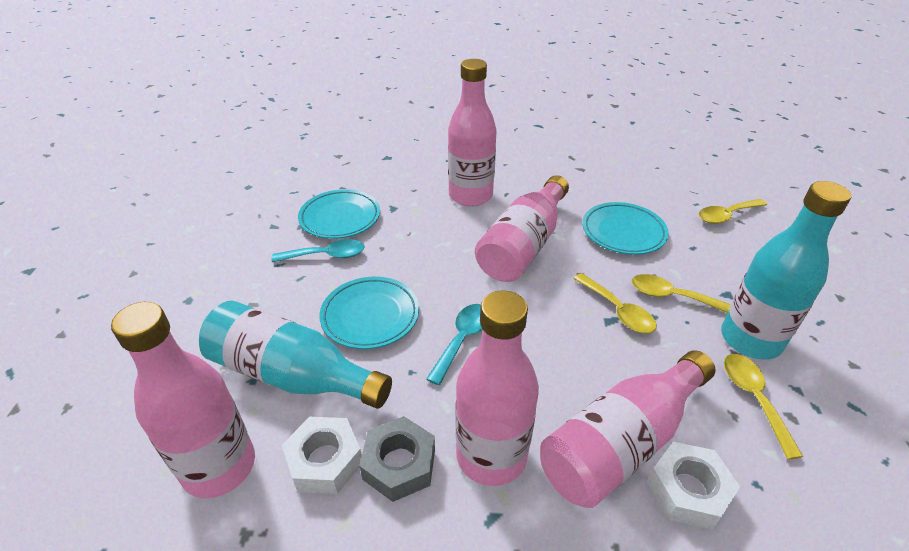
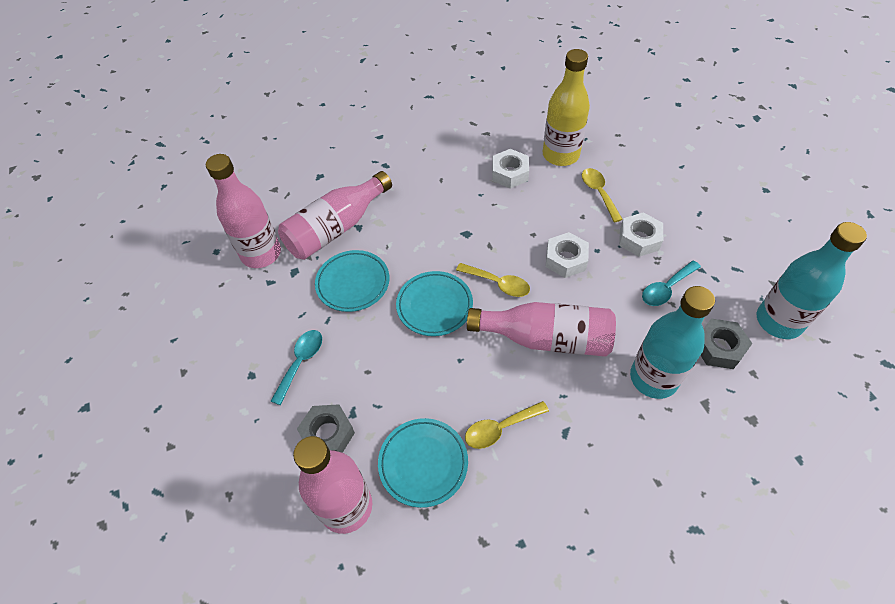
grey nut: 1 -> 2
pink bottle: 5 -> 4
white nut: 2 -> 3
yellow bottle: 0 -> 1
yellow spoon: 4 -> 3

